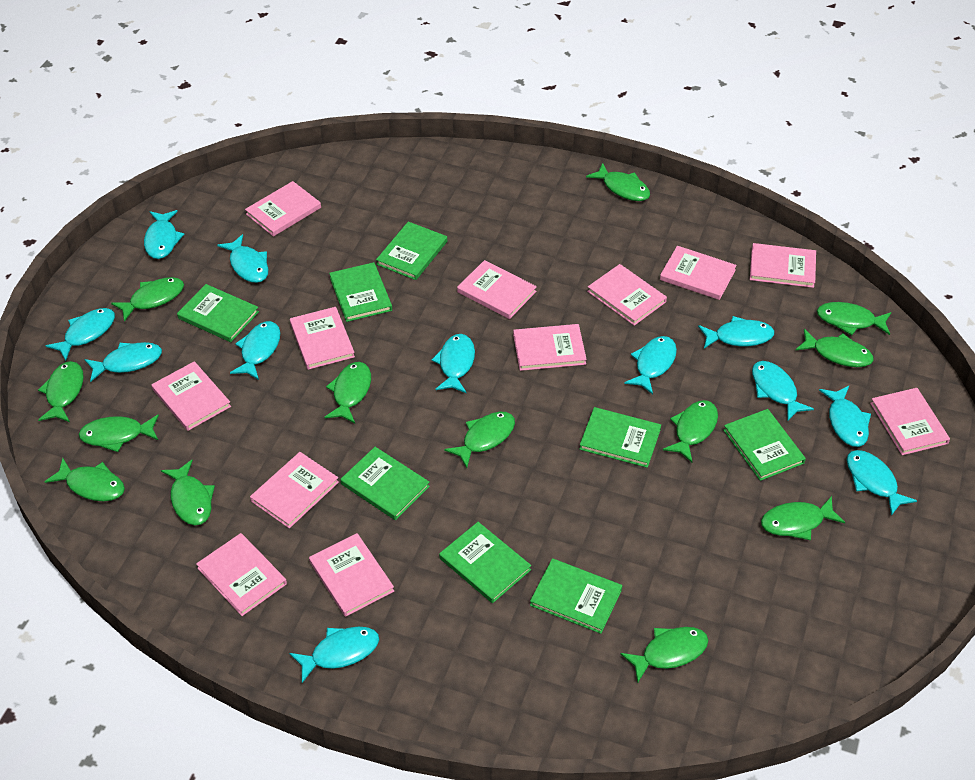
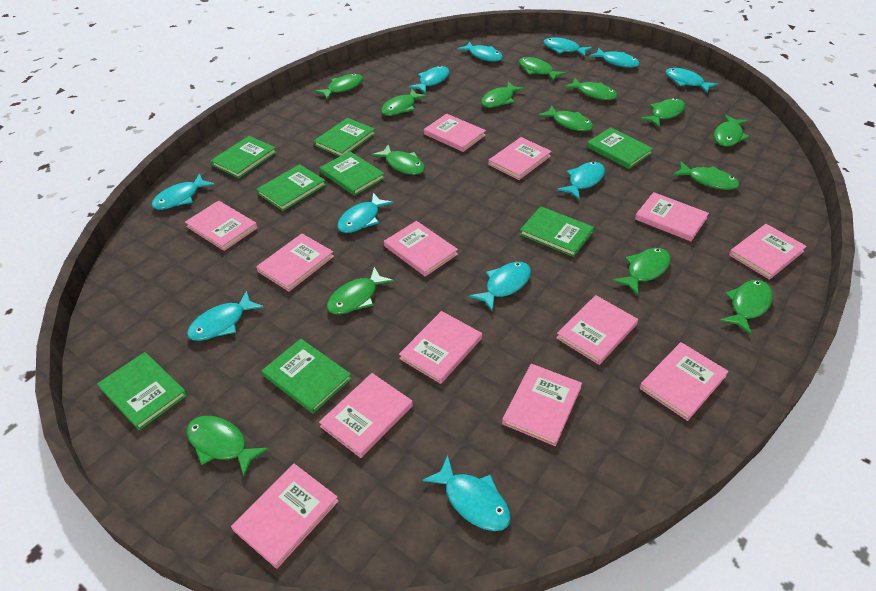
green fish: 13 -> 14
pink book: 12 -> 13
turquoise fish: 12 -> 11

